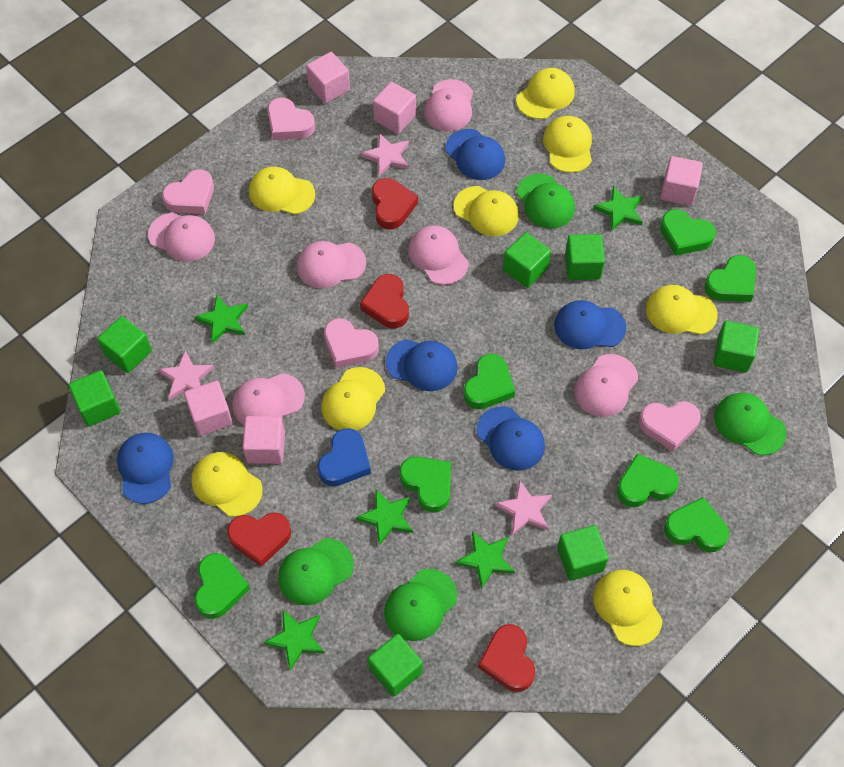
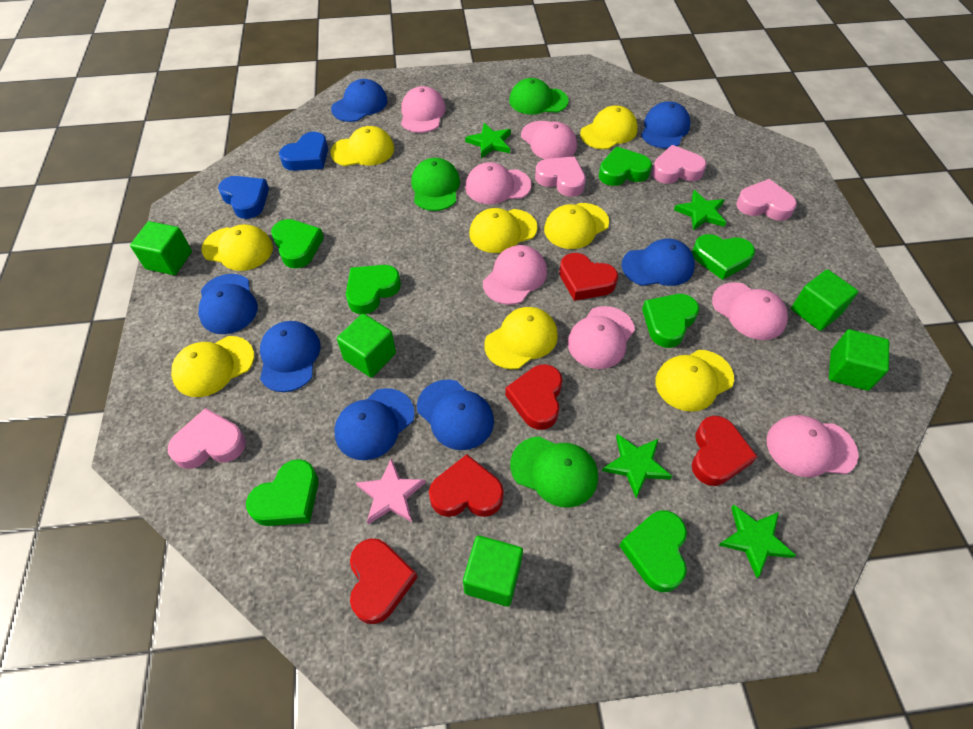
blue cap: 5 -> 7
blue heart: 1 -> 2
green cap: 4 -> 3
green cube: 7 -> 5
green star: 5 -> 4
pink cap: 6 -> 7
pink cube: 5 -> 0
pink star: 3 -> 1
red heart: 4 -> 5

